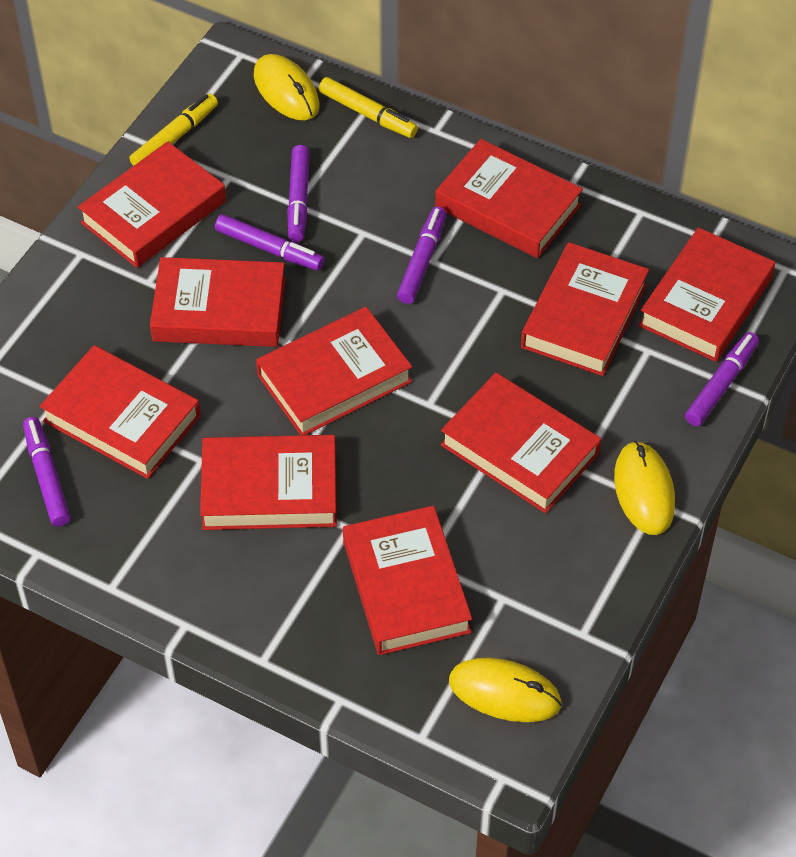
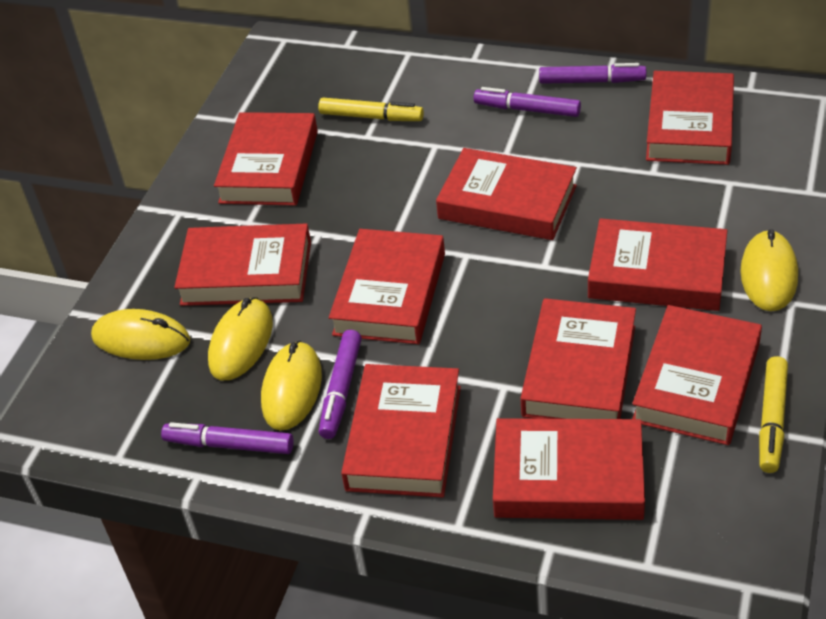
purple marker: 5 -> 4
yellow mouse: 3 -> 4

